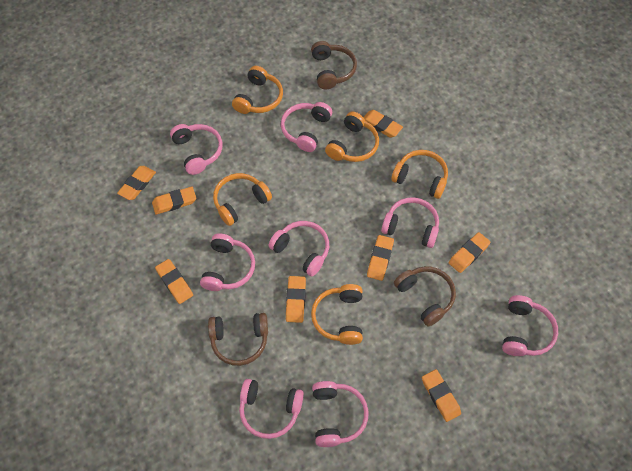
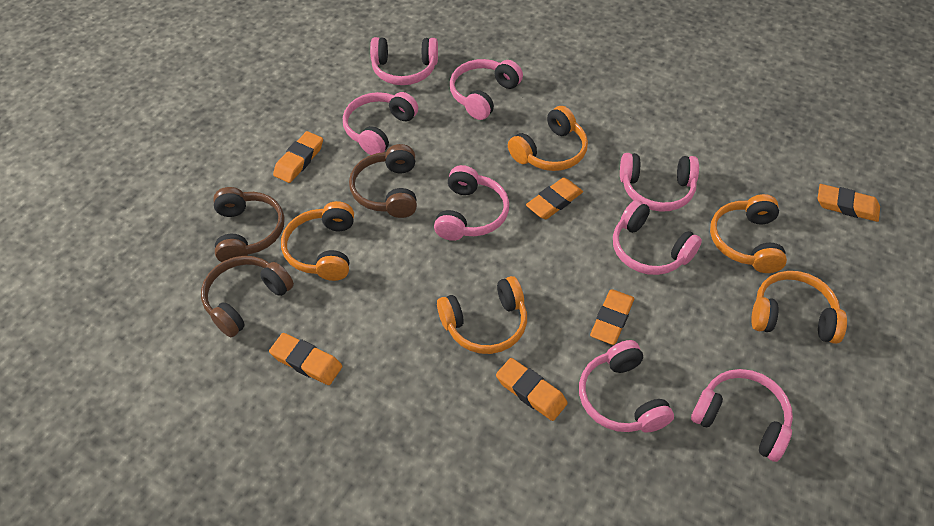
orange eraser: 8 -> 6

